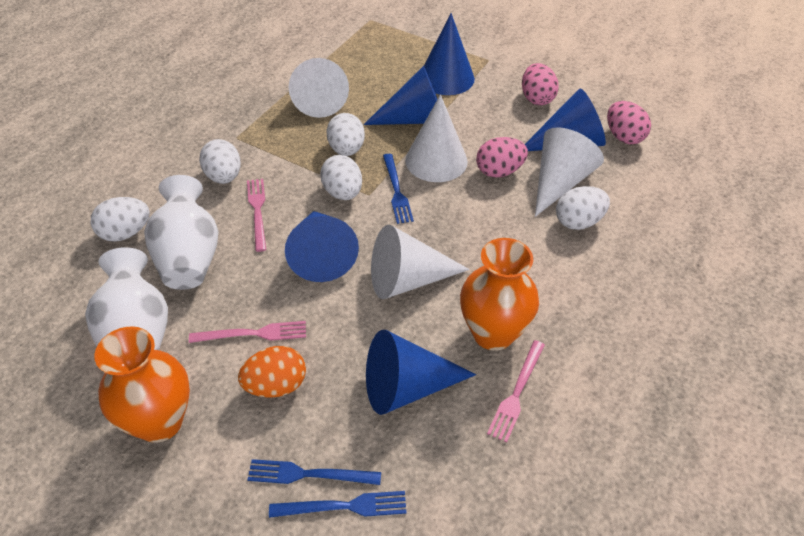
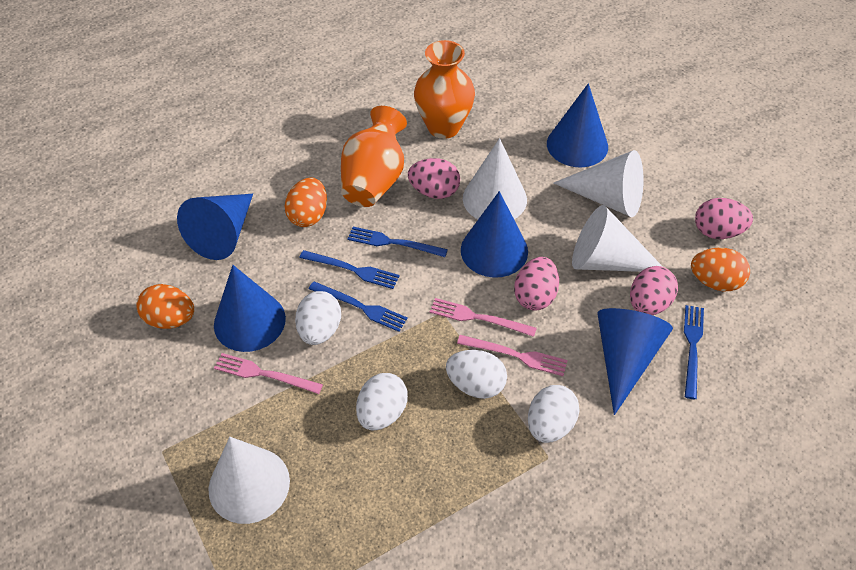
blue fork: 3 -> 4
orange egg: 1 -> 3
pink egg: 3 -> 4
white egg: 5 -> 4
white vase: 2 -> 0

